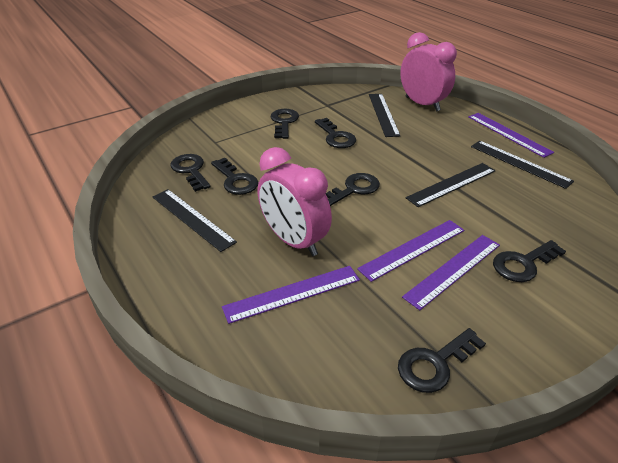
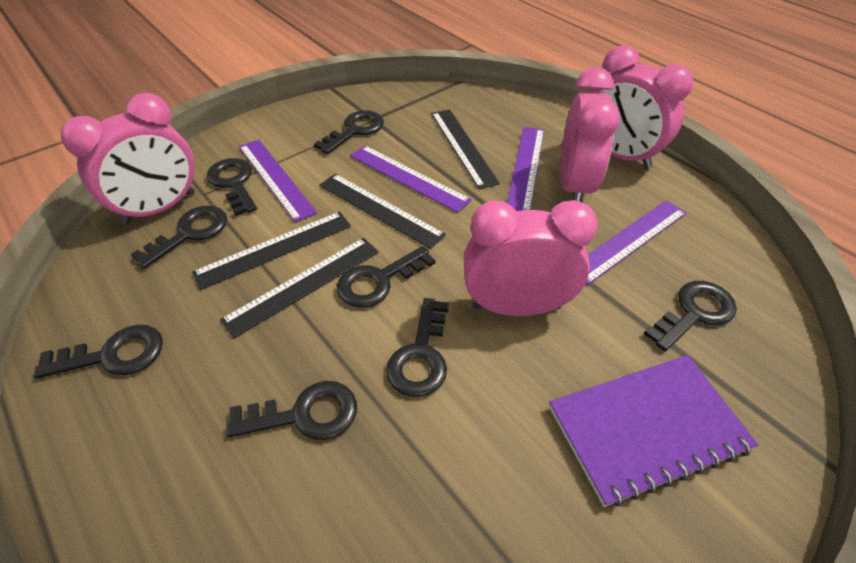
black key: 7 -> 8
pink clock: 2 -> 4
purple notebook: 0 -> 1

